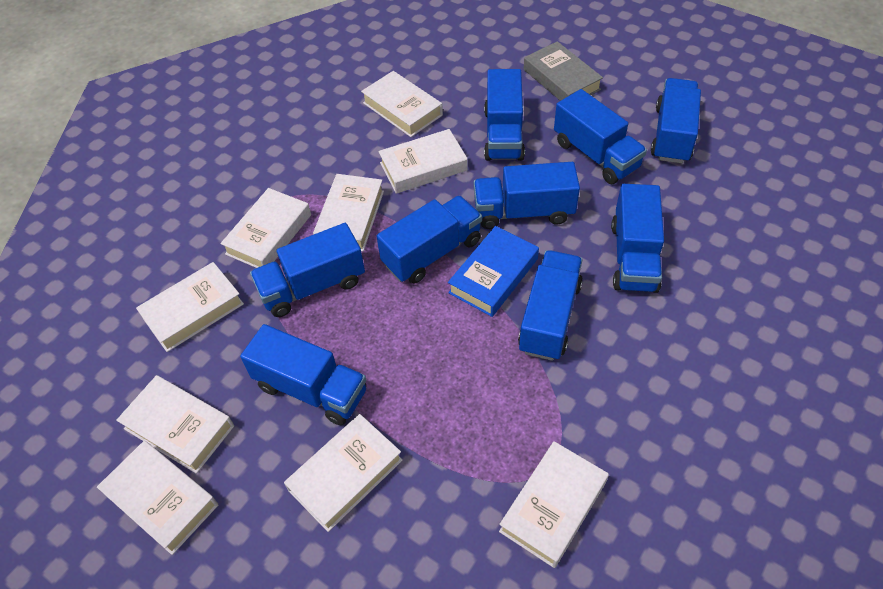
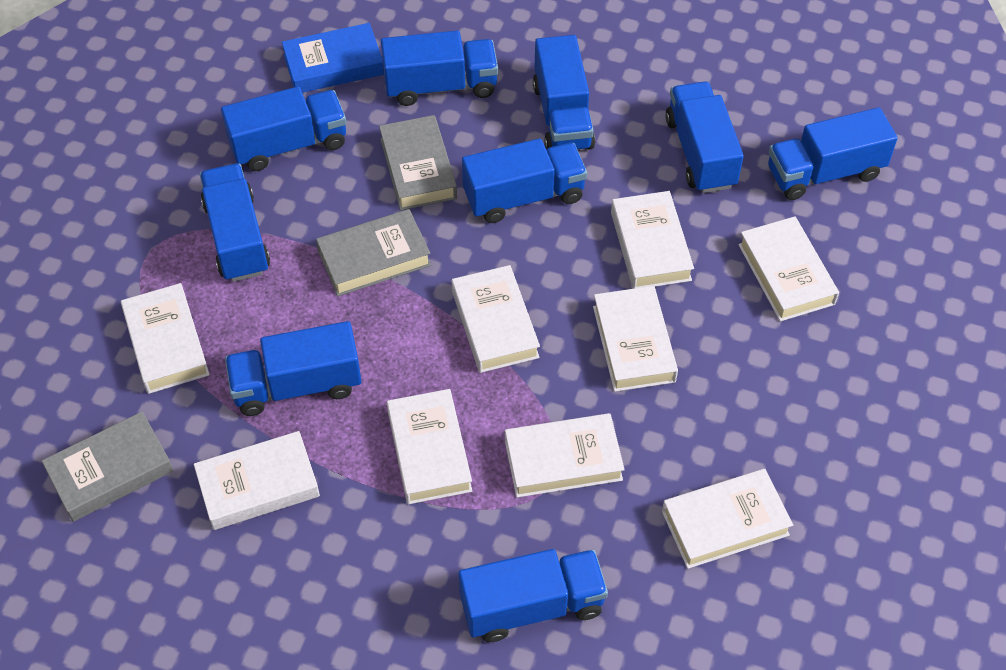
grey book: 1 -> 3

